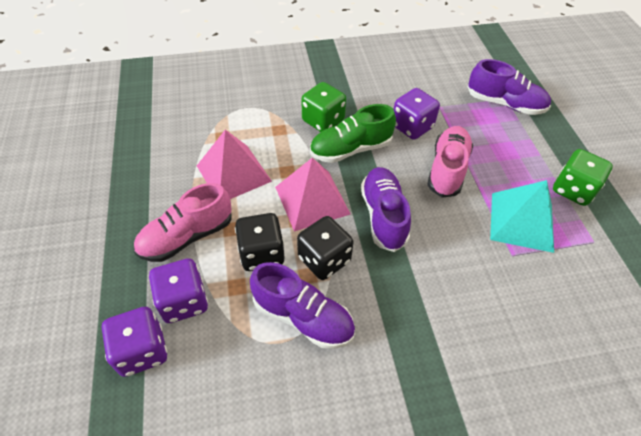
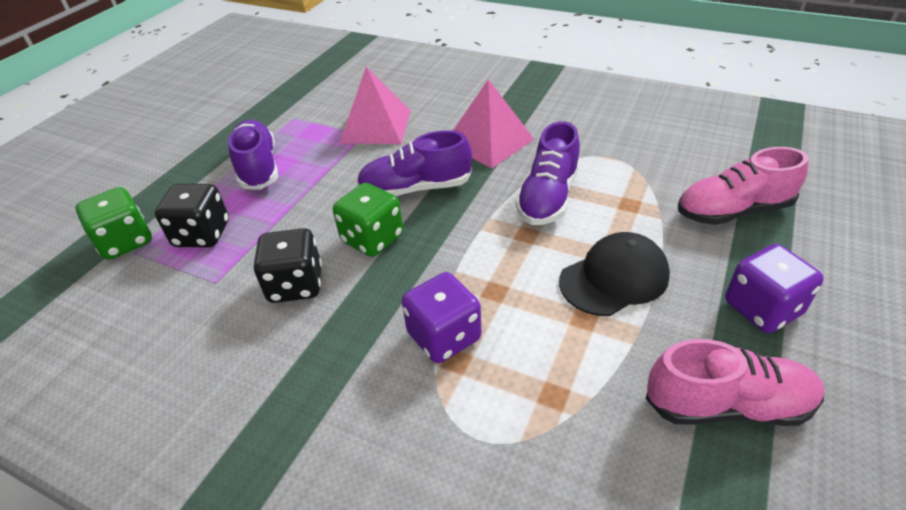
black cap: 0 -> 1
green shoe: 1 -> 0
purple dice: 3 -> 2
turquoise pyramid: 1 -> 0

